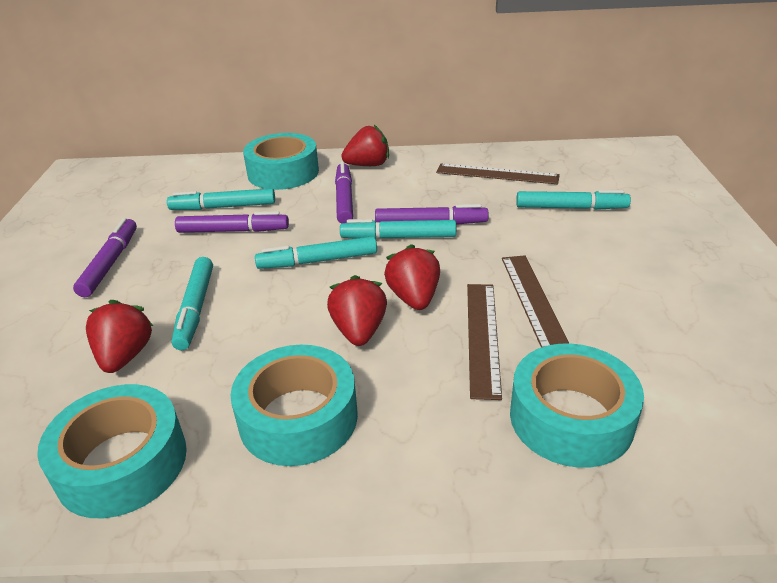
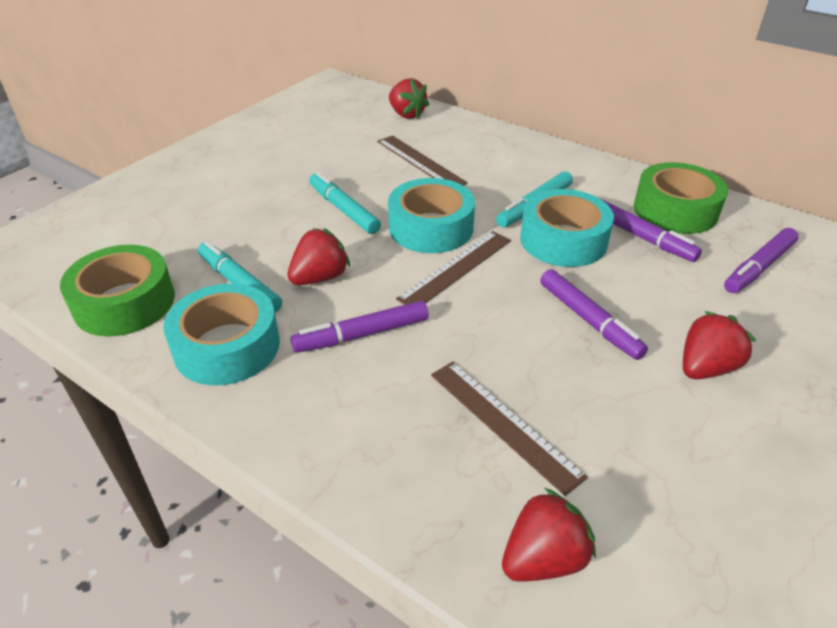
green tape: 0 -> 2
turquoise marker: 5 -> 3
turquoise tape: 4 -> 3

